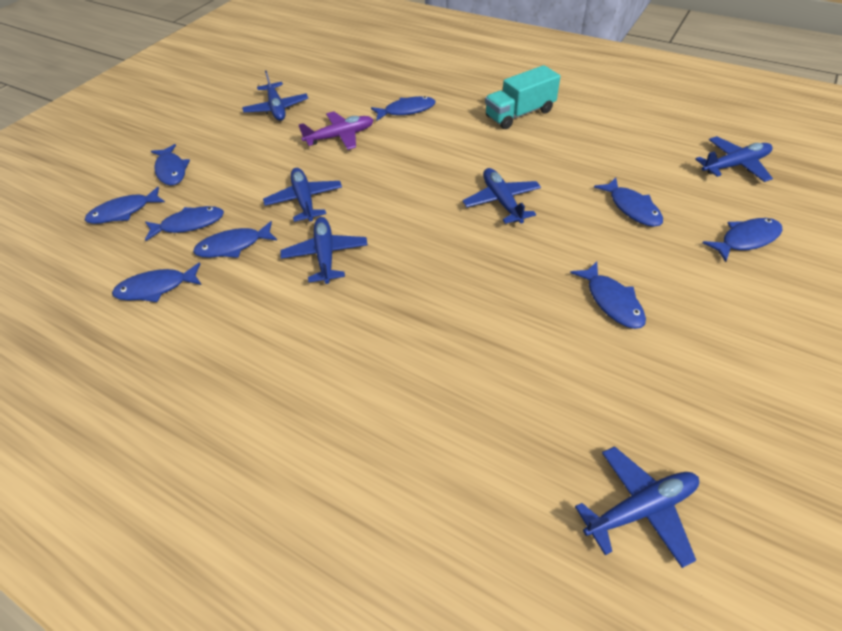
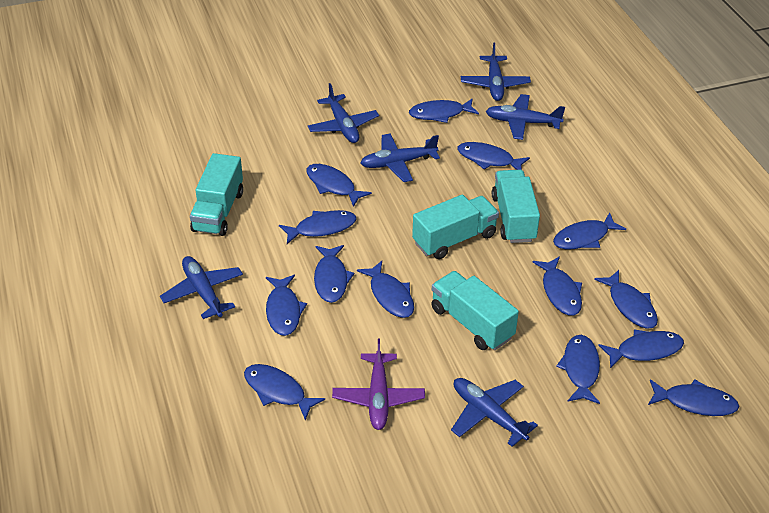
blue fish: 9 -> 14
turquoise truck: 1 -> 4

